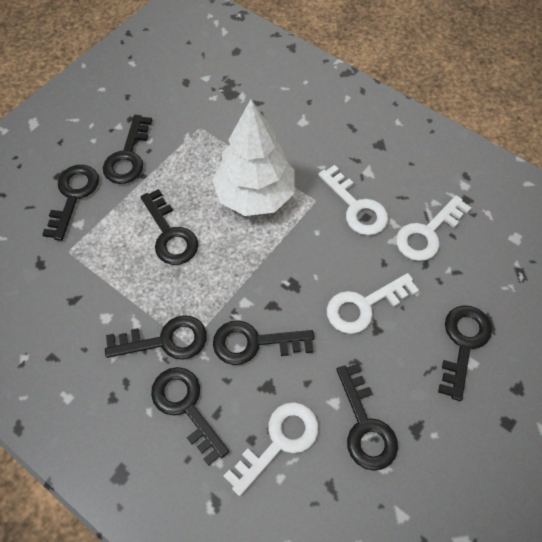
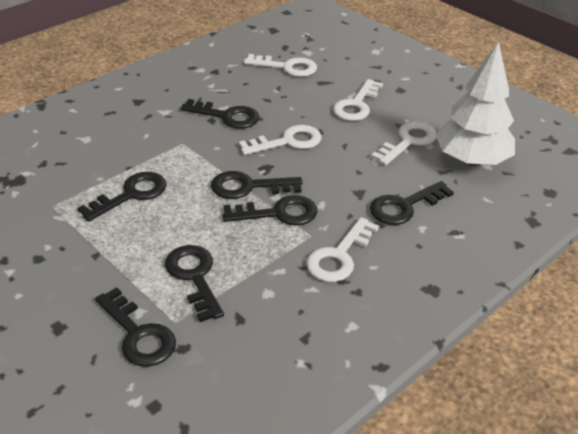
black key: 8 -> 7
white key: 4 -> 5

